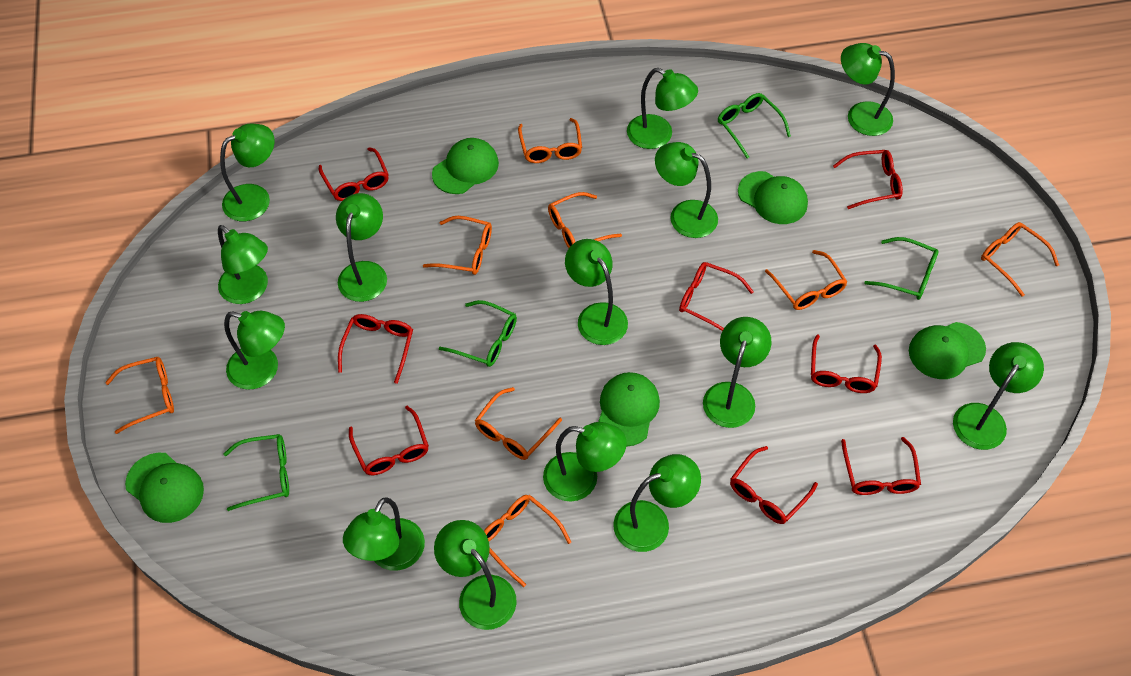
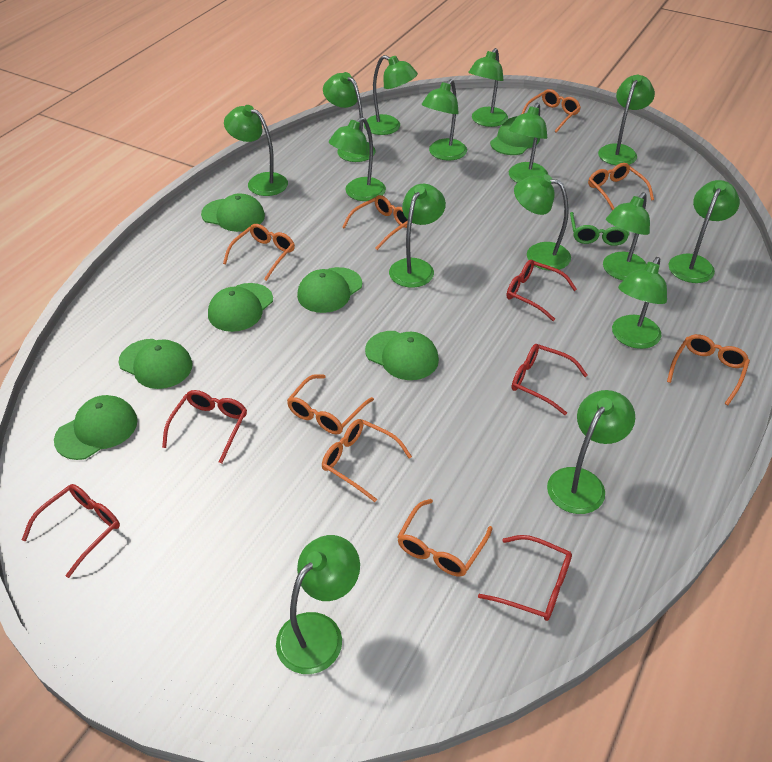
green cap: 5 -> 7
green glasses: 4 -> 1
green lamp: 14 -> 15
red glasses: 8 -> 5

